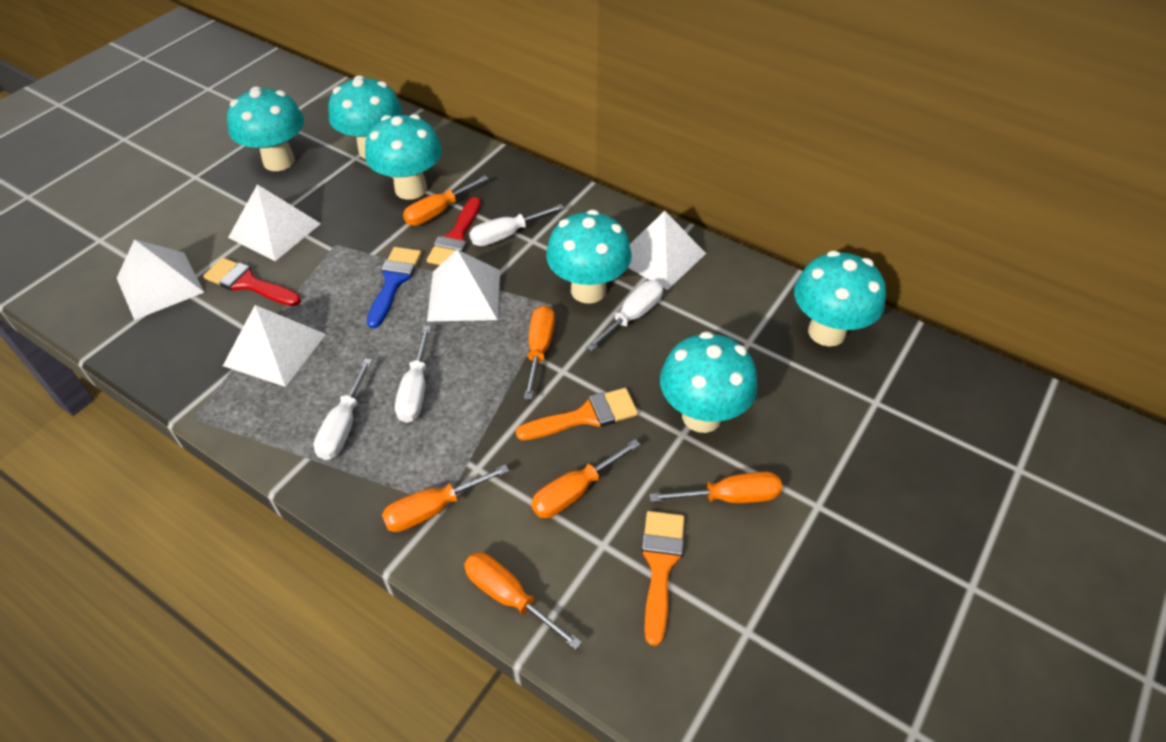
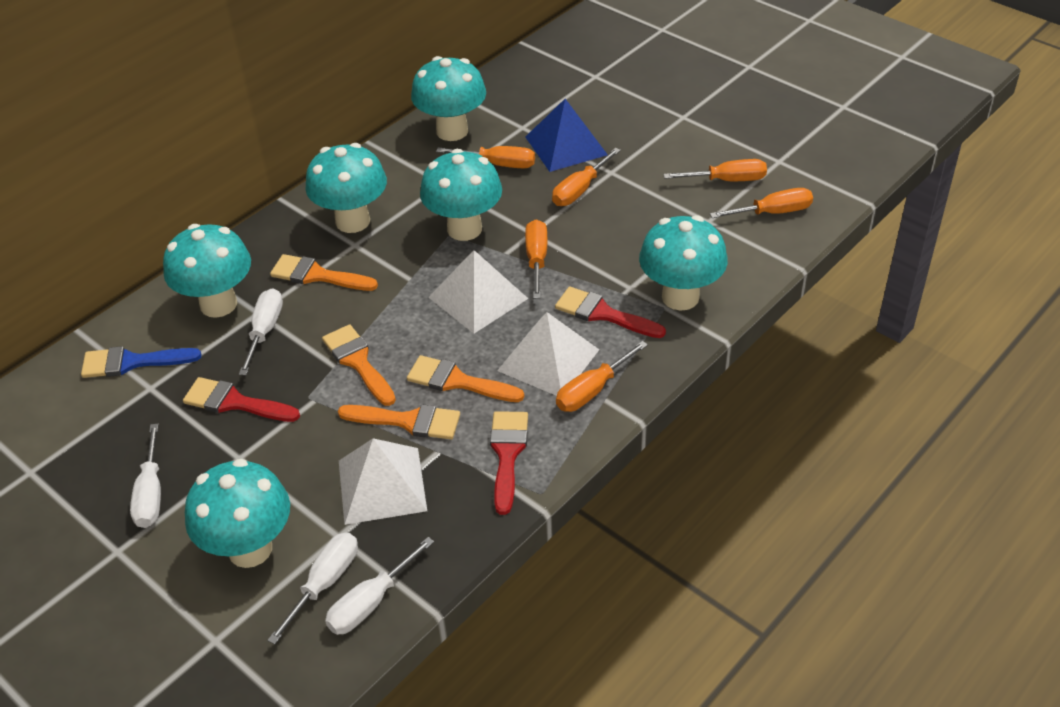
blue pyramid: 0 -> 1
orange brush: 2 -> 4
red brush: 2 -> 3
white pyramid: 5 -> 3

